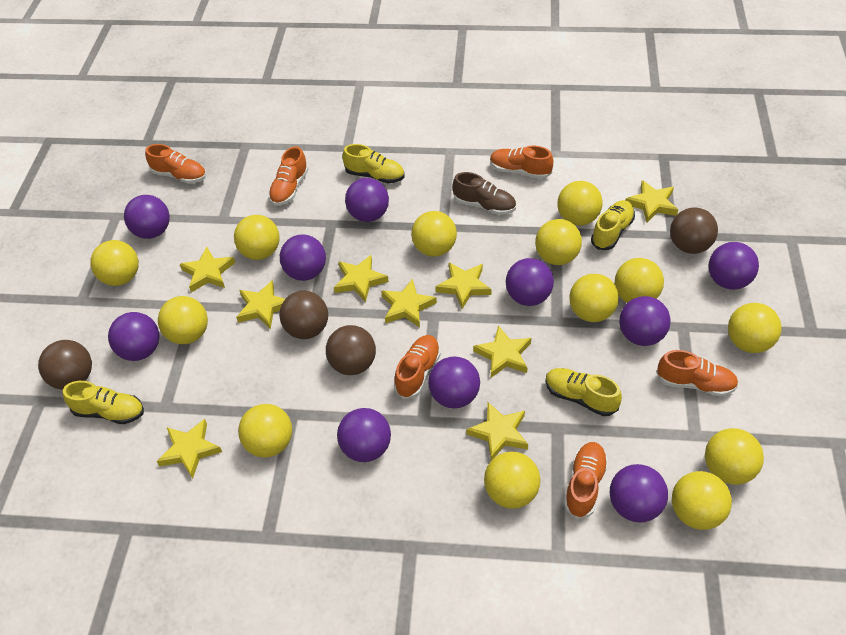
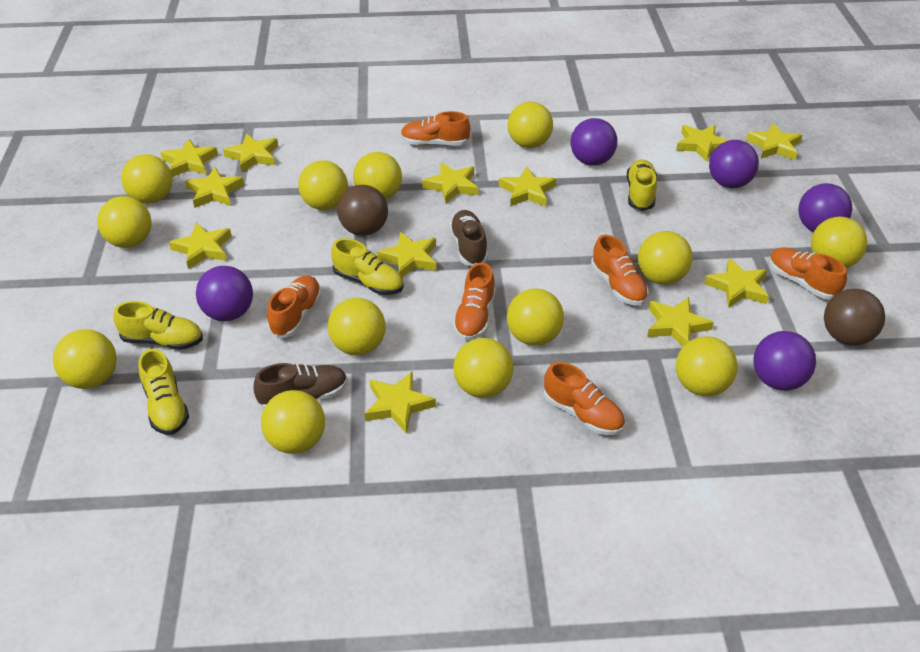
brown ball: 4 -> 2
brown shoe: 1 -> 2
purple ball: 10 -> 5
yellow star: 9 -> 12

